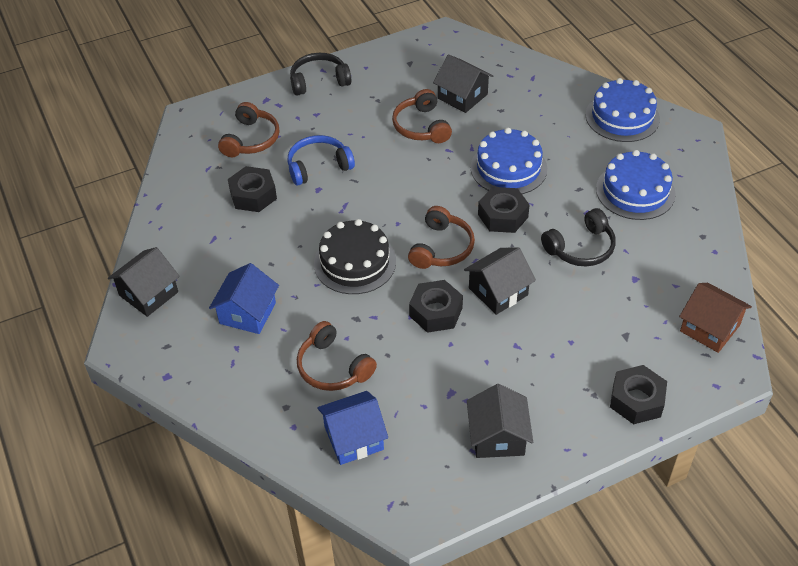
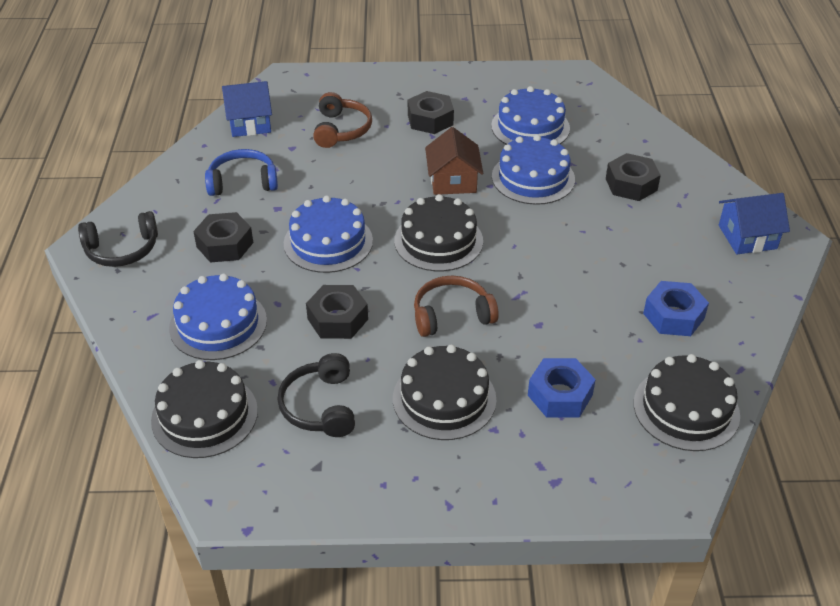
black cake: 1 -> 4
black house: 4 -> 0
blue cake: 3 -> 4
blue nut: 0 -> 2
brown headphones: 4 -> 2

